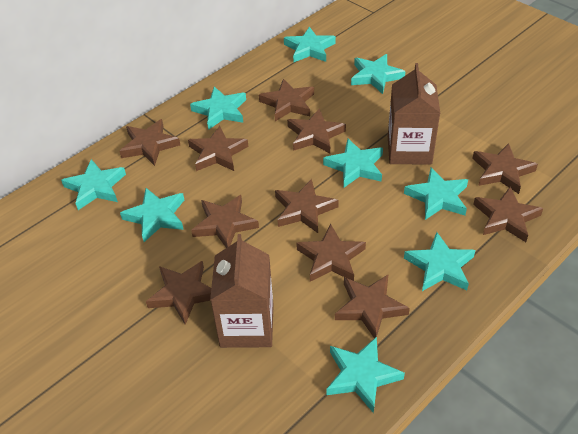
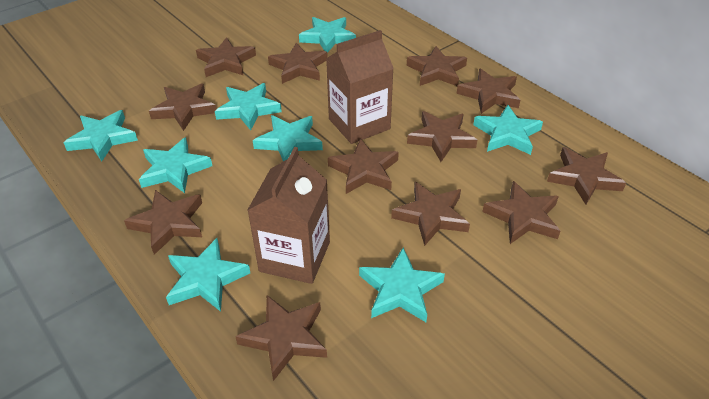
brown star: 11 -> 12
turquoise star: 9 -> 8

